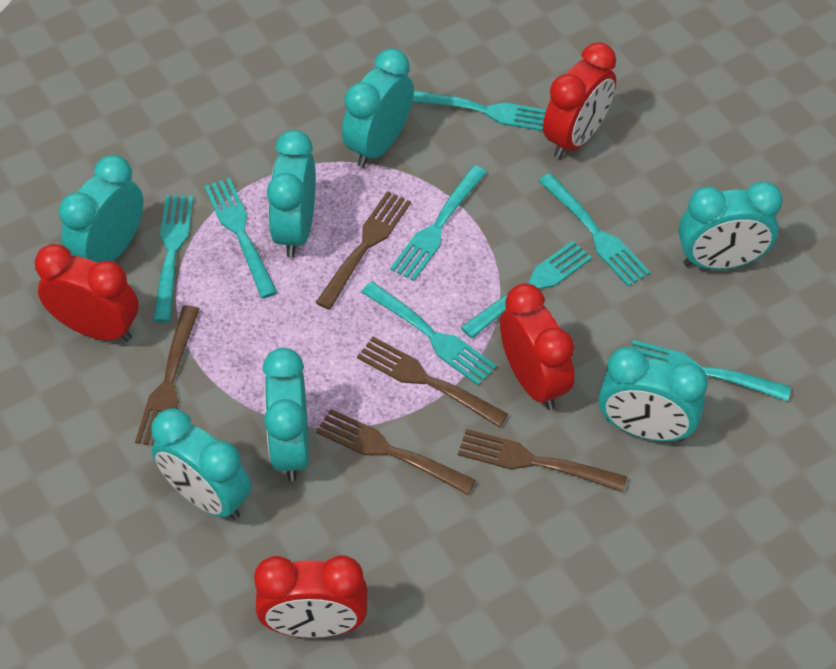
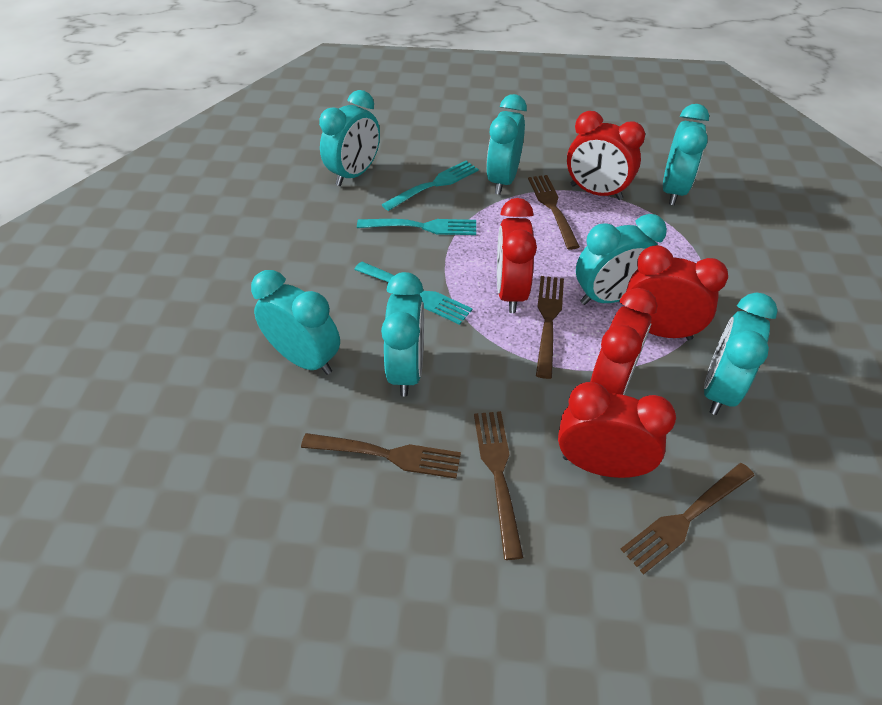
red clock: 4 -> 5
turquoise fork: 8 -> 3

